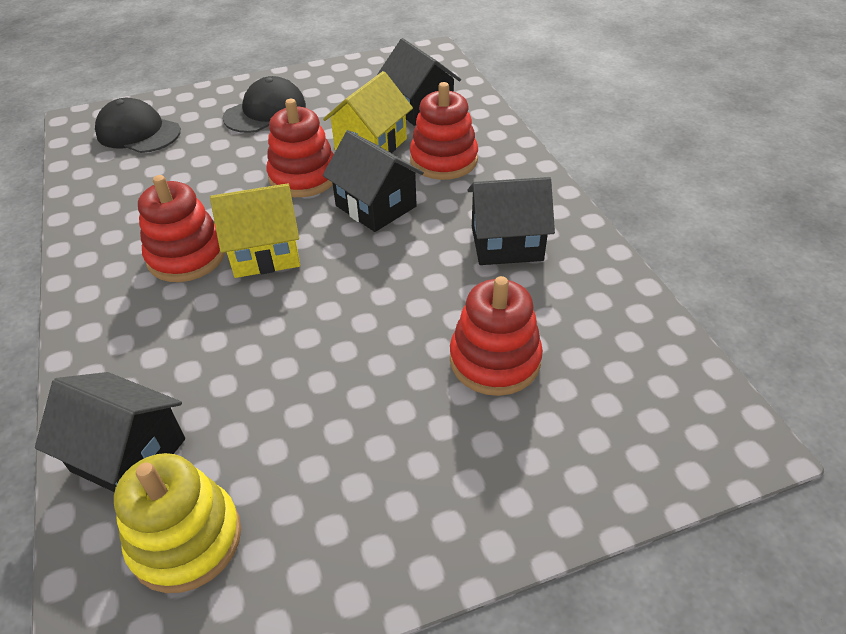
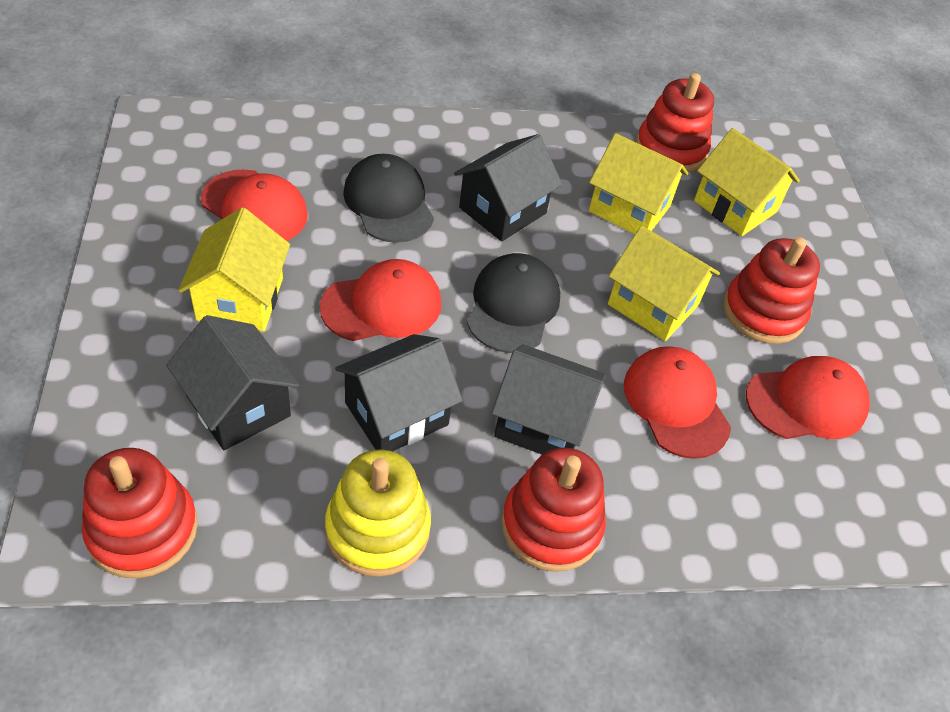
red cap: 0 -> 4
yellow house: 2 -> 4

